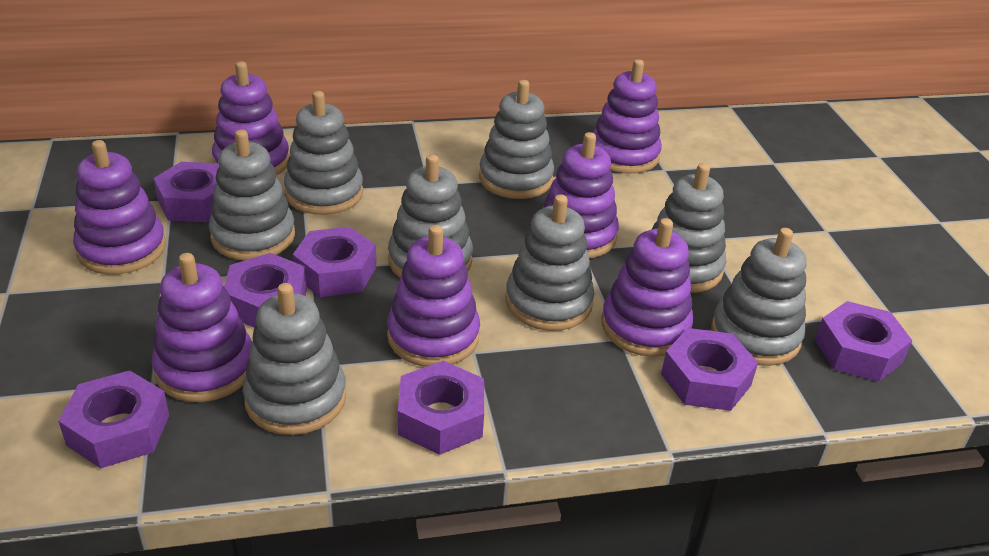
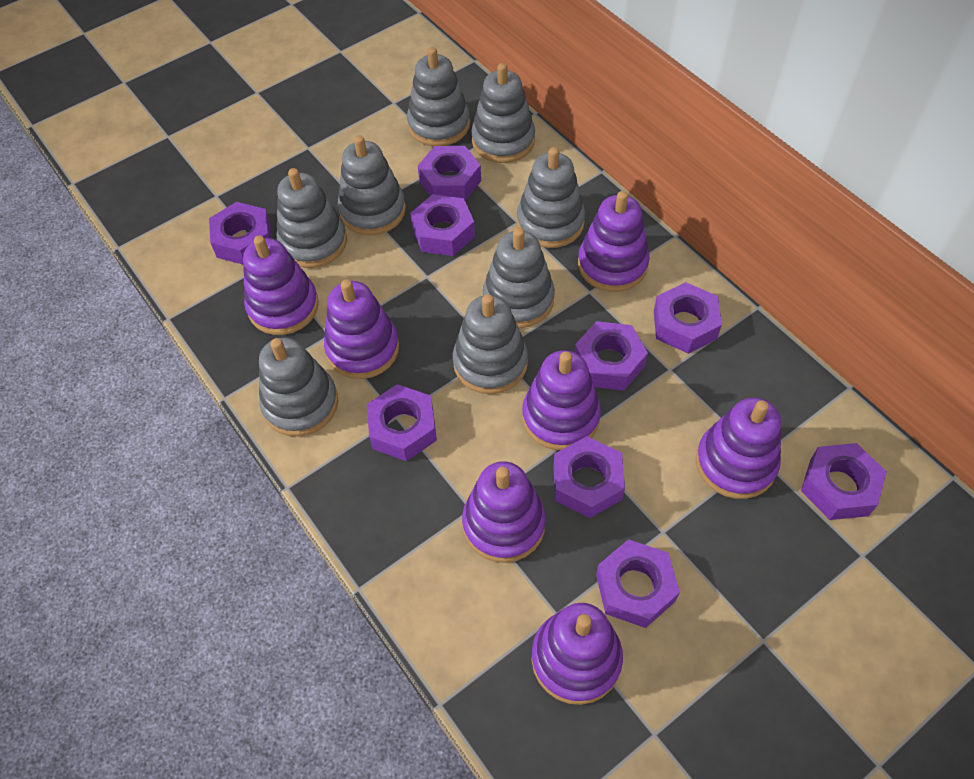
purple nut: 7 -> 9

